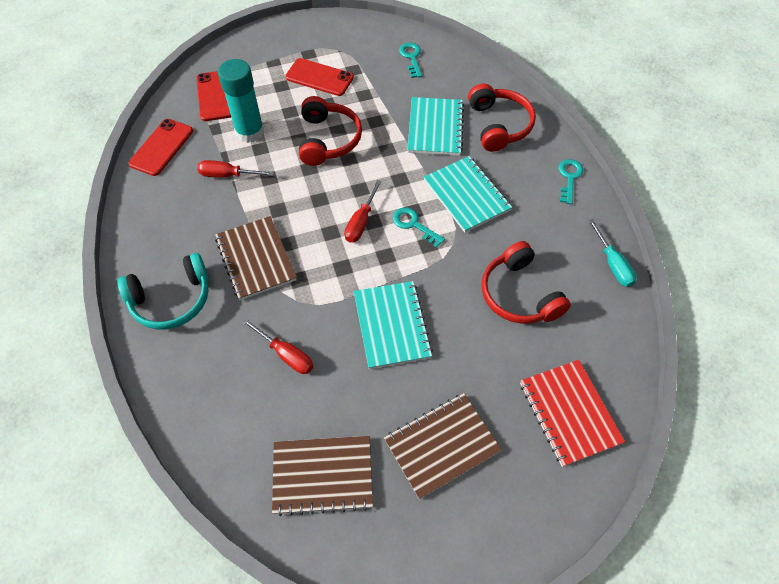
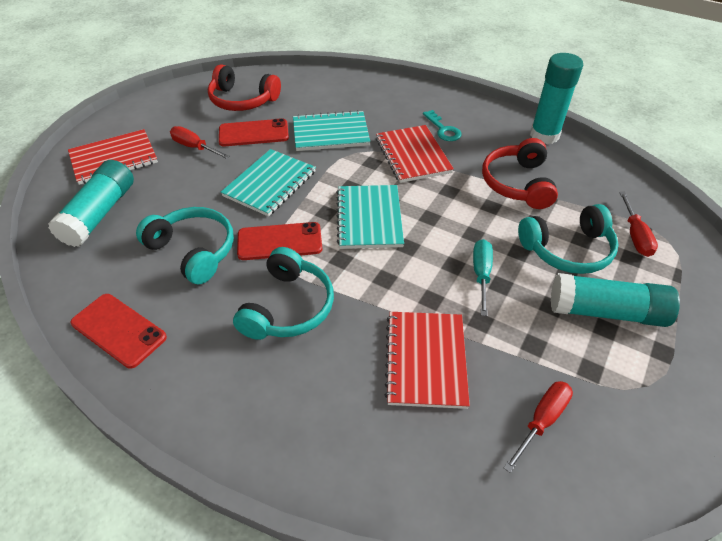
brown notebook: 3 -> 0
red headphones: 3 -> 2
red notebook: 1 -> 3
turquoise glue stick: 1 -> 3
turquoise headphones: 1 -> 3
turquoise key: 3 -> 1

